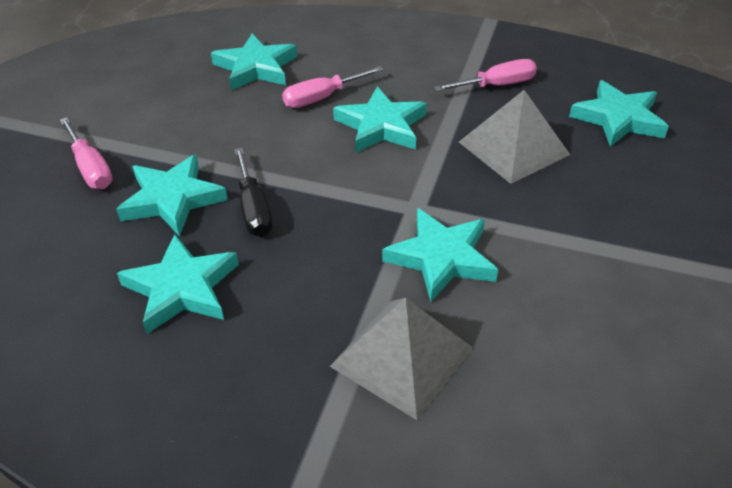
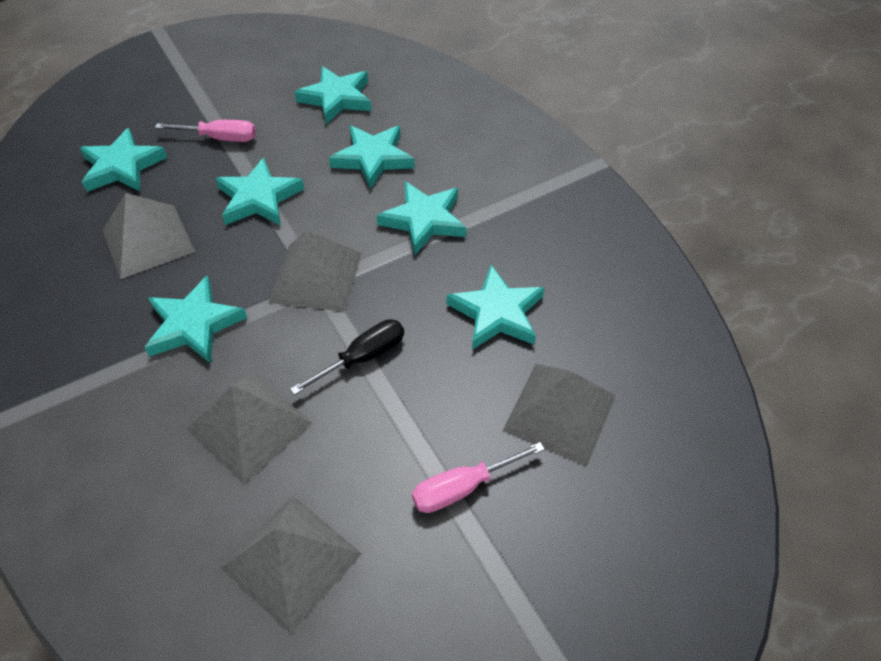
grey pyramid: 2 -> 5
pink screwdriver: 3 -> 2
turquoise star: 6 -> 7

